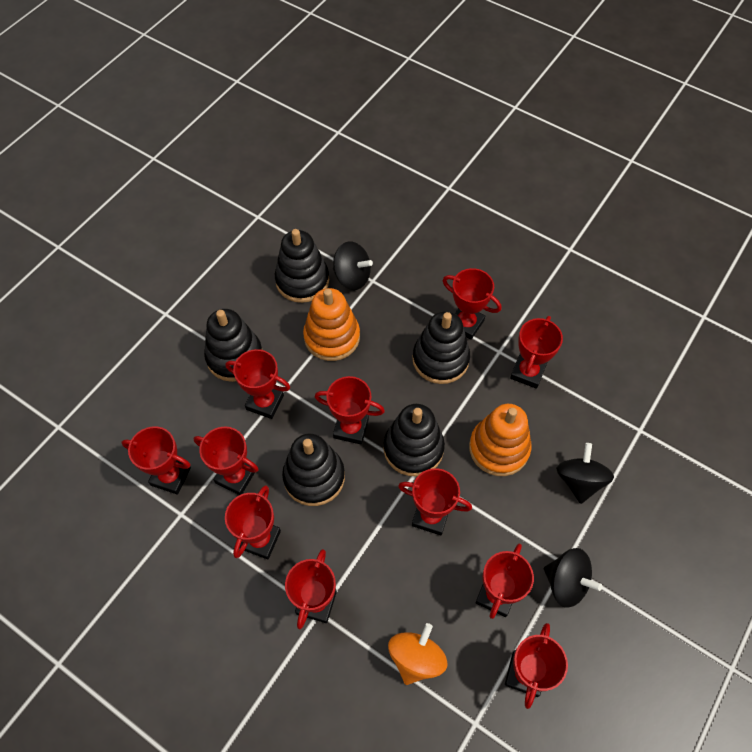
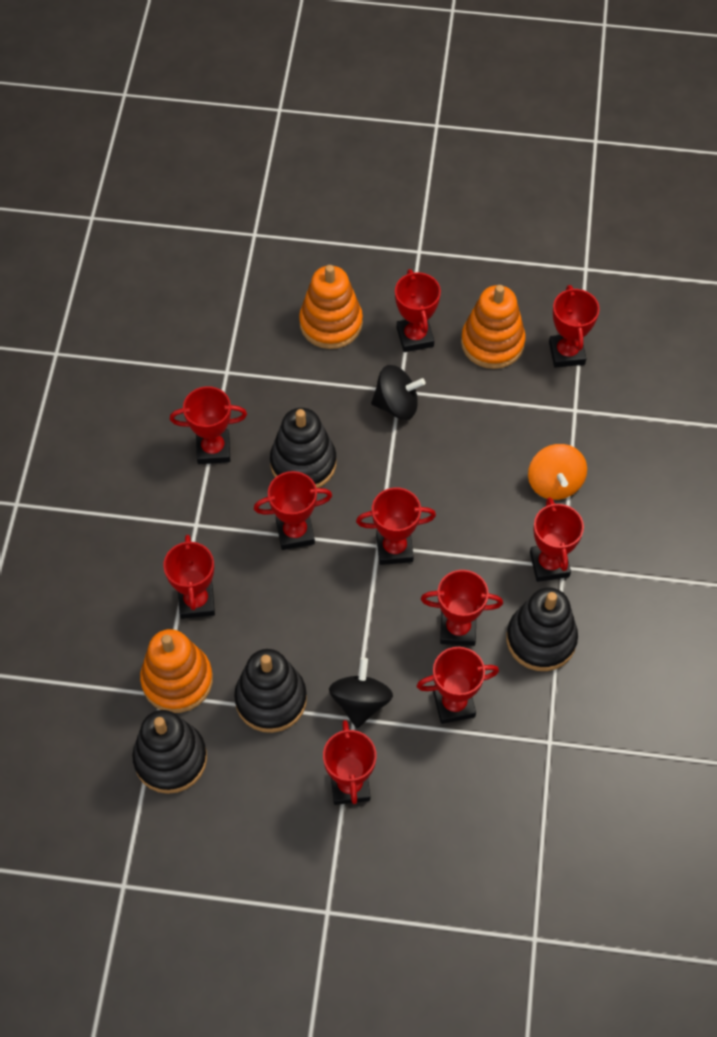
black spinning top: 3 -> 2
black stacking toy: 5 -> 4
orange stacking toy: 2 -> 3
red trophy: 11 -> 10

